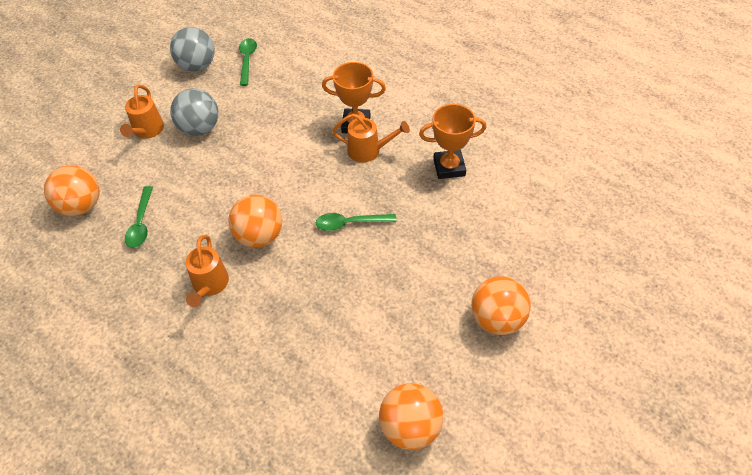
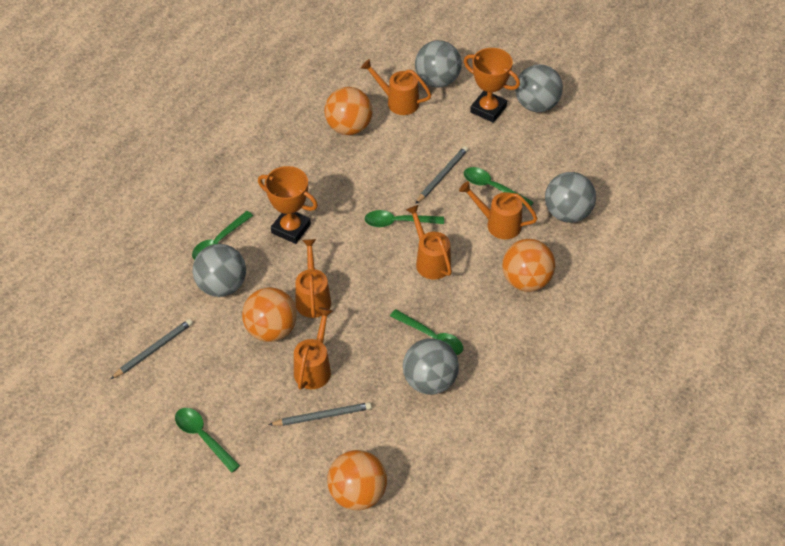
green spoon: 3 -> 5
grey ball: 2 -> 5
grey pencil: 0 -> 3
orange watering can: 3 -> 5

